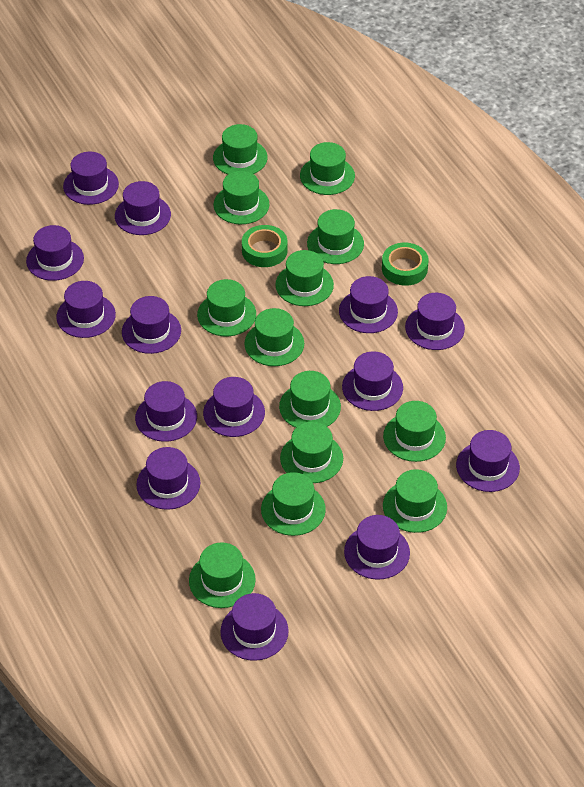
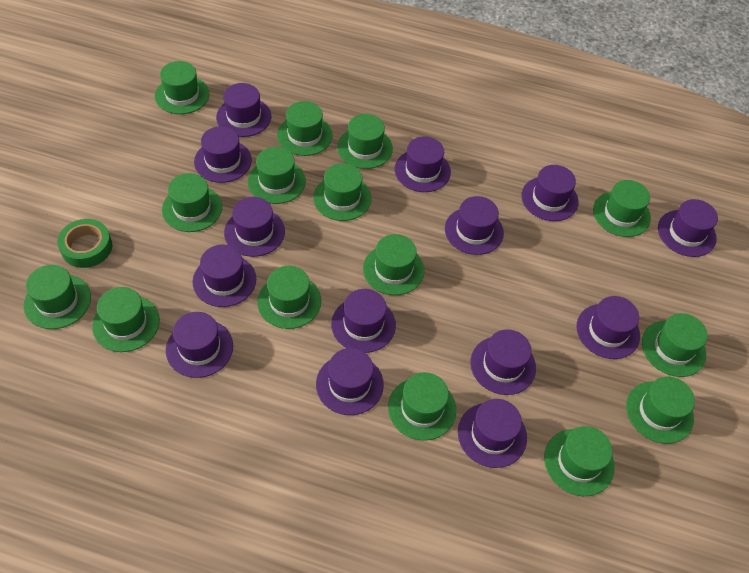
green hat: 13 -> 15
green tape: 2 -> 1

